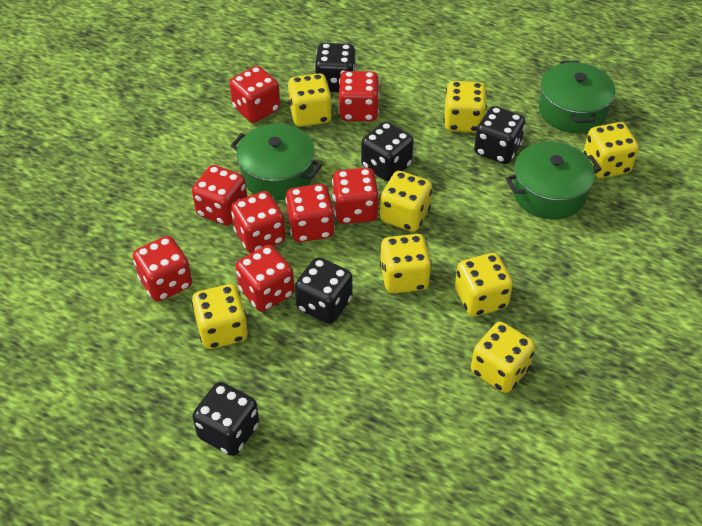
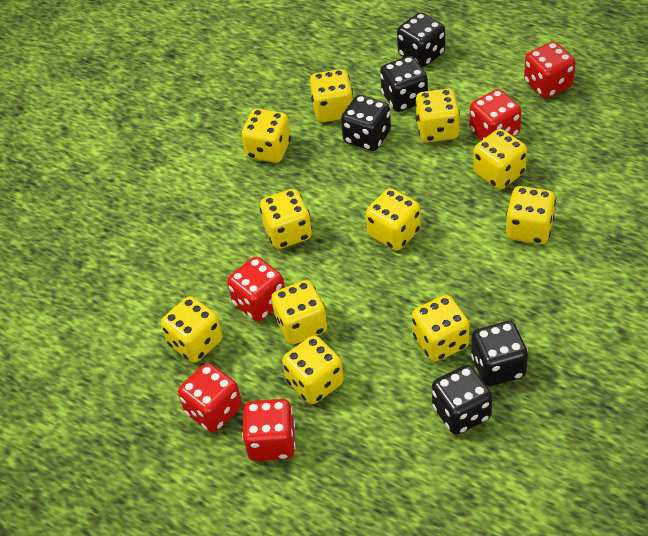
green pot: 3 -> 0
red dice: 8 -> 5
yellow dice: 8 -> 11

